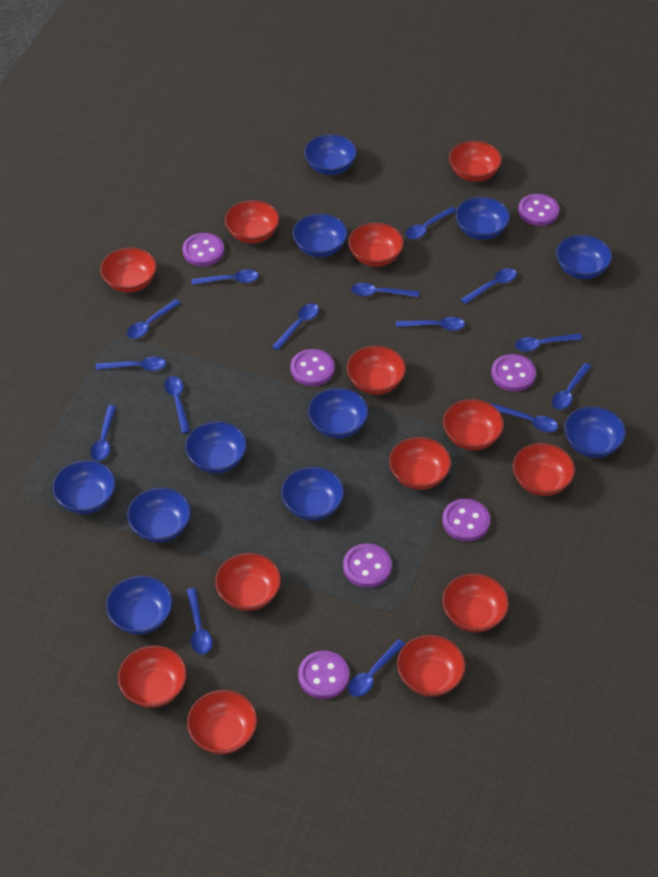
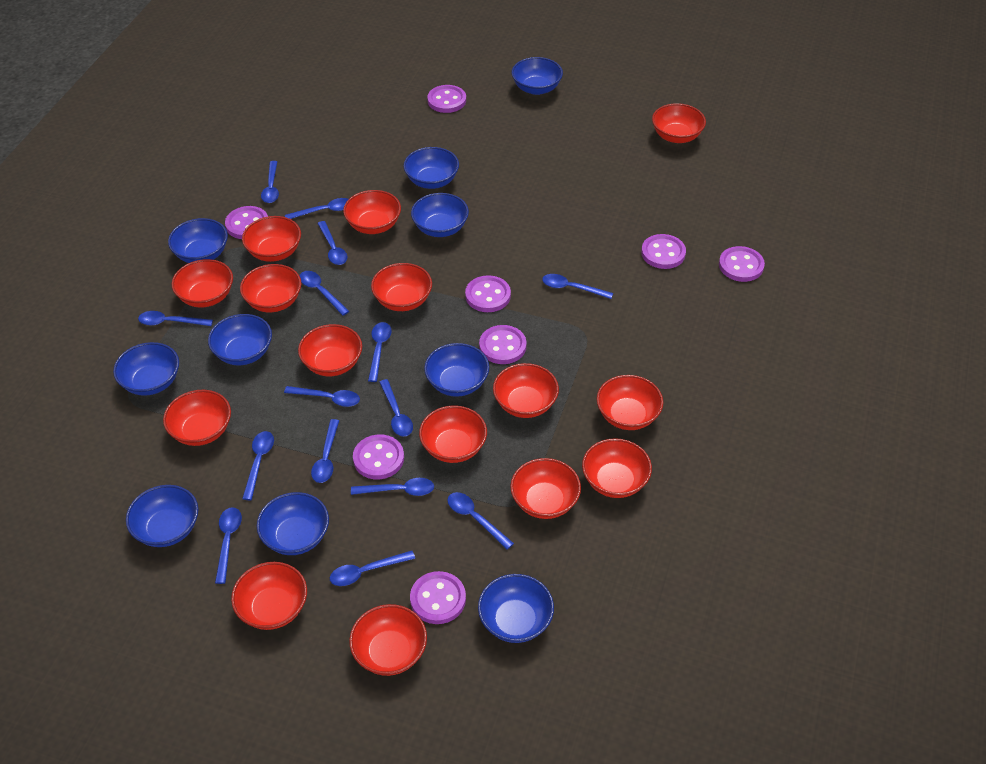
blue bowl: 11 -> 10
purple button: 7 -> 8
red bowl: 13 -> 15

